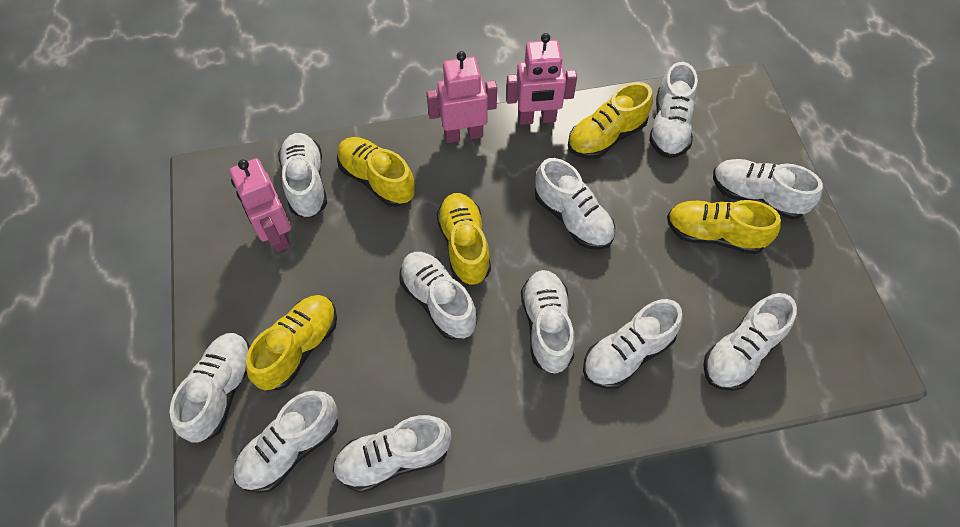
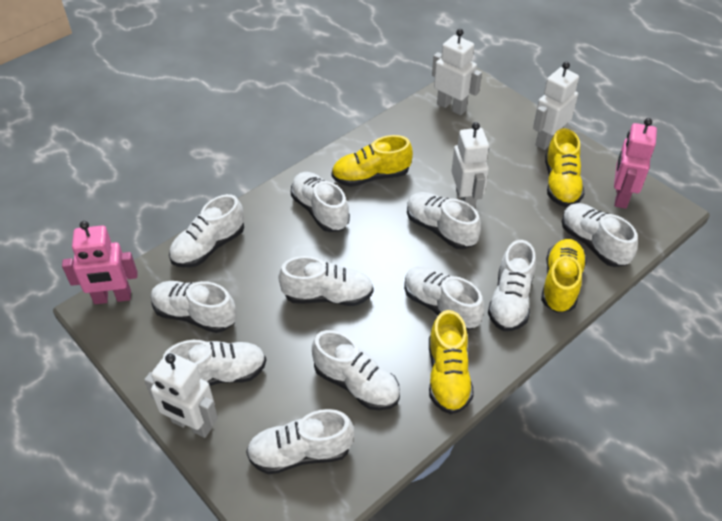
pink robot: 3 -> 2
white robot: 0 -> 4
yellow shoe: 5 -> 4

